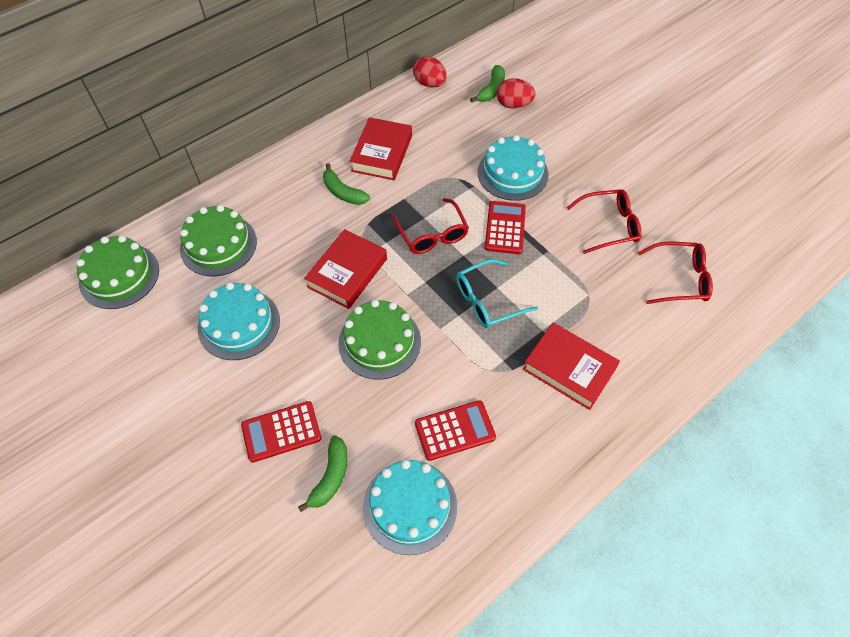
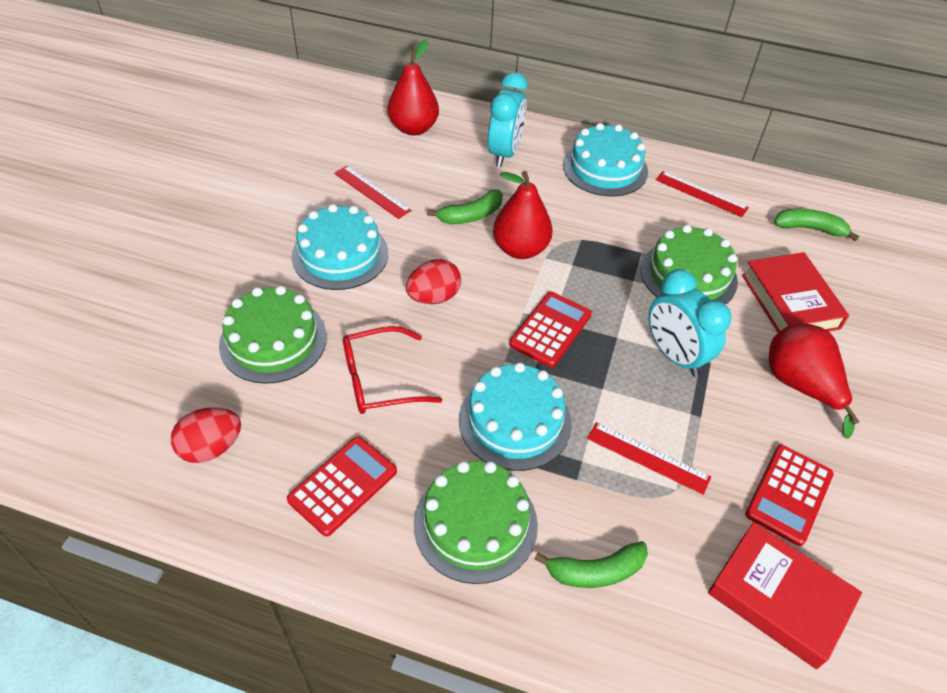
red book: 3 -> 2
red glasses: 3 -> 1
red pear: 0 -> 3
red ruler: 0 -> 3
turquoise clock: 0 -> 2
turquoise glasses: 1 -> 0

